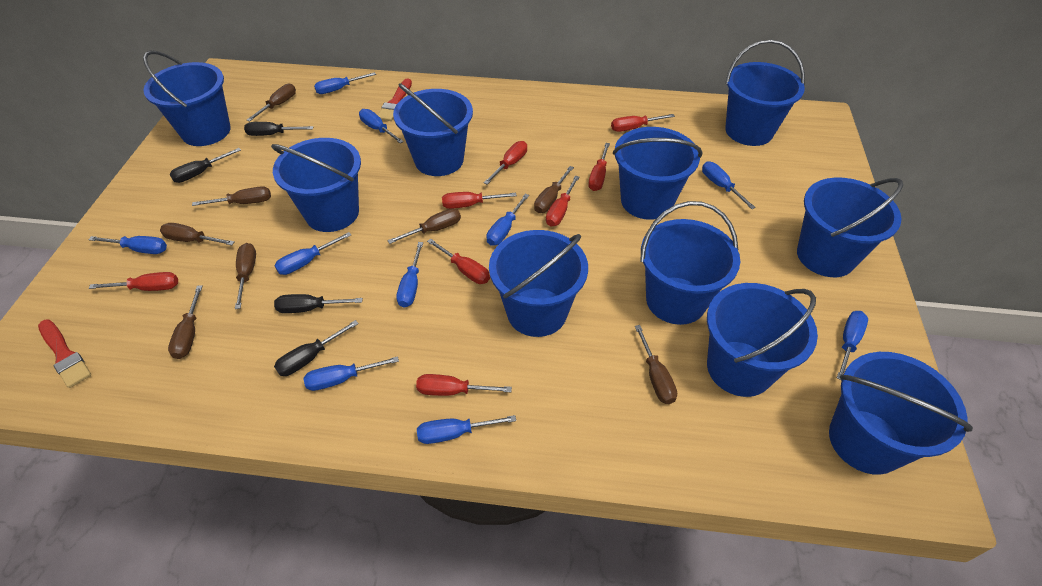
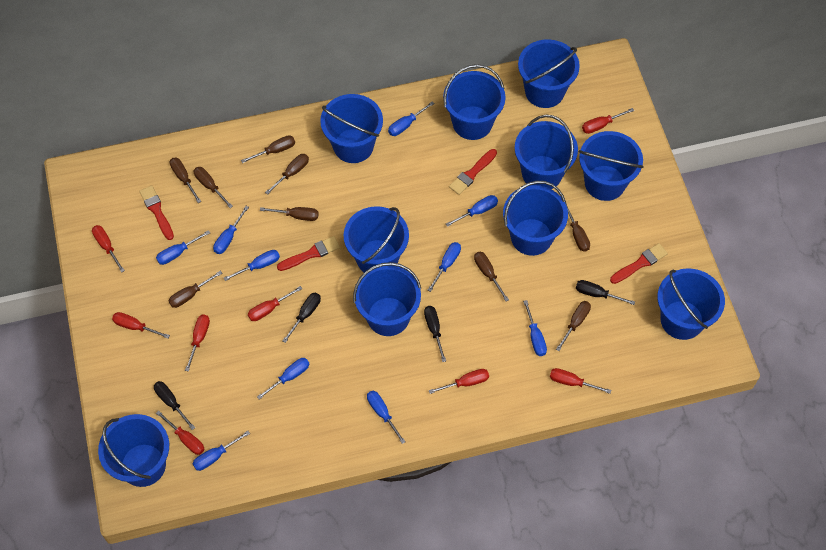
brown screwdriver: 8 -> 9
red brush: 2 -> 4

